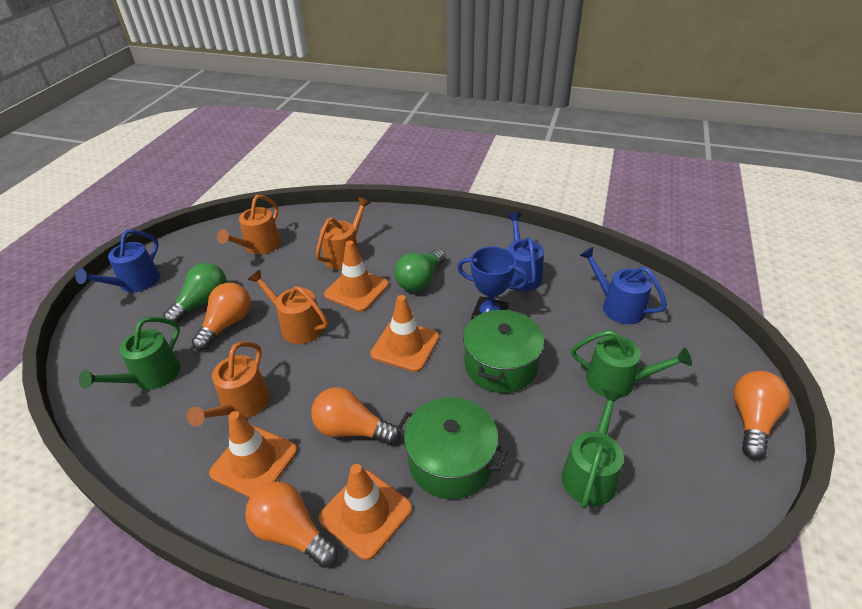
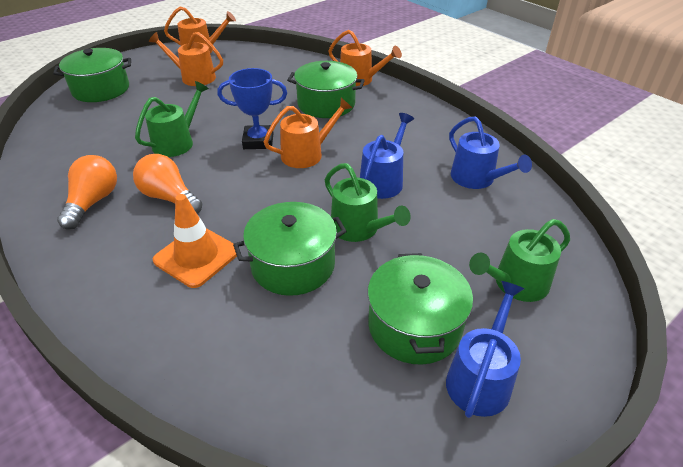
green light bulb: 2 -> 0
green pot: 2 -> 4
orange light bulb: 4 -> 2
orange traffic cone: 4 -> 1

